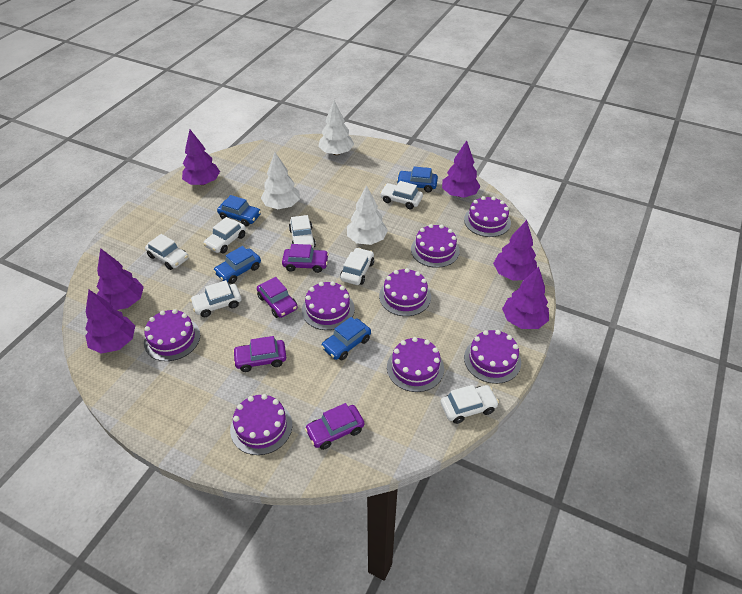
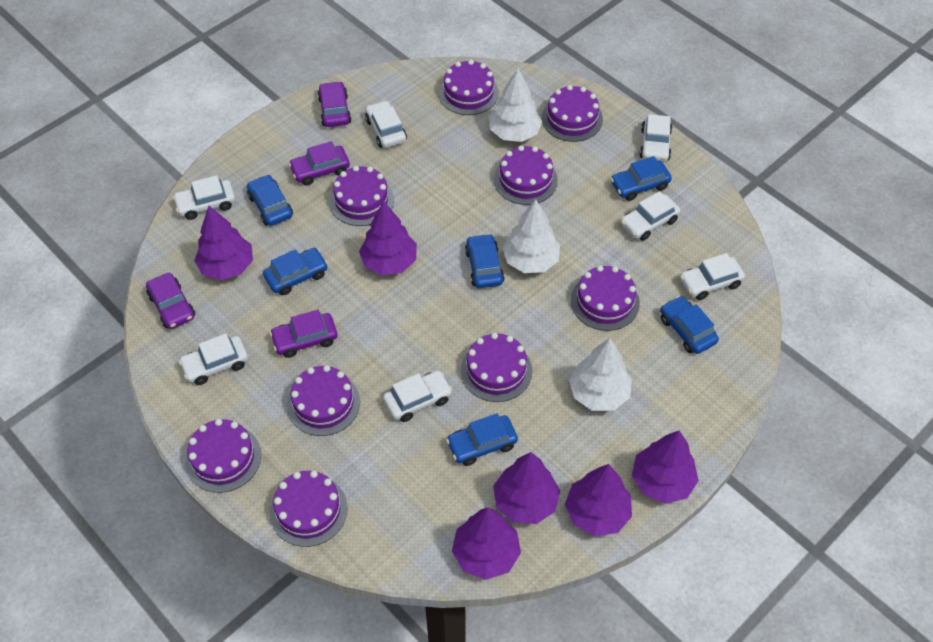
blue car: 4 -> 6
purple cake: 8 -> 9

